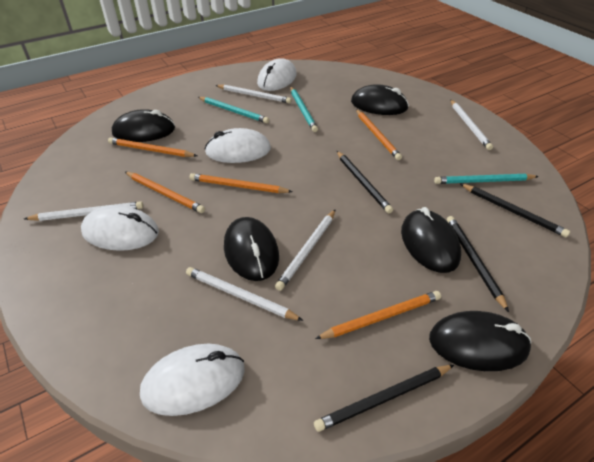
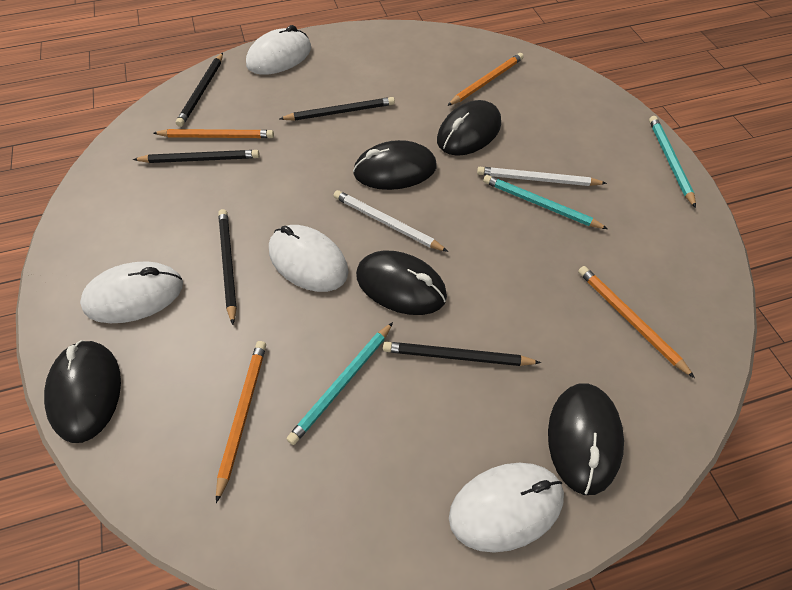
black pencil: 4 -> 5
orange pencil: 5 -> 4
white pencil: 5 -> 2

